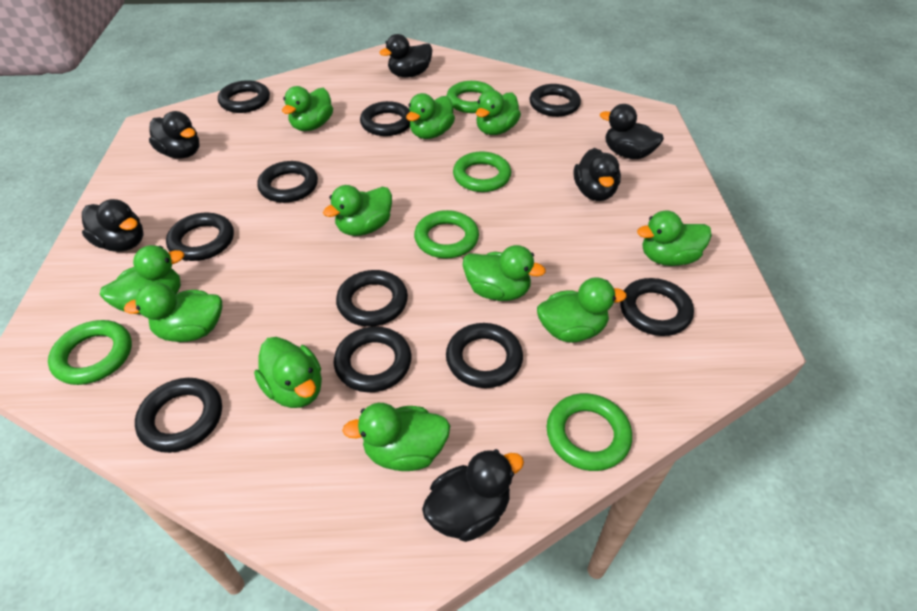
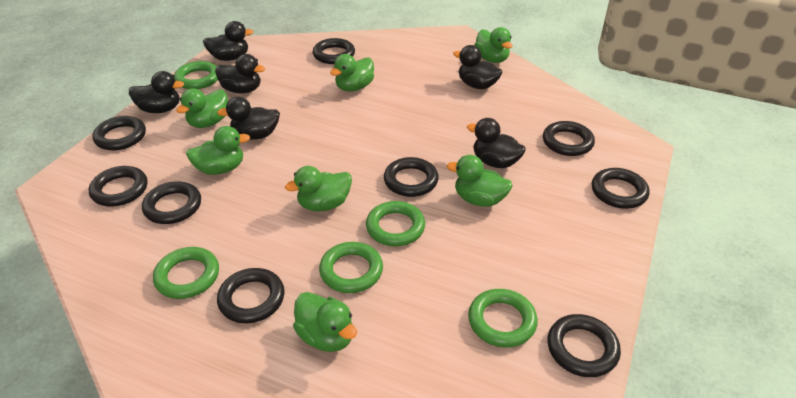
black ring: 10 -> 9
green duck: 11 -> 7

